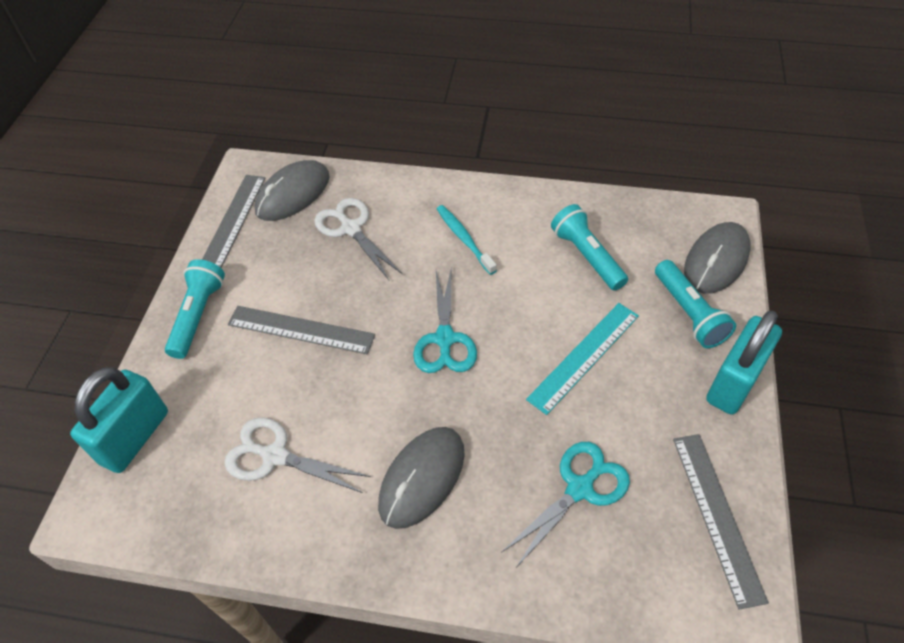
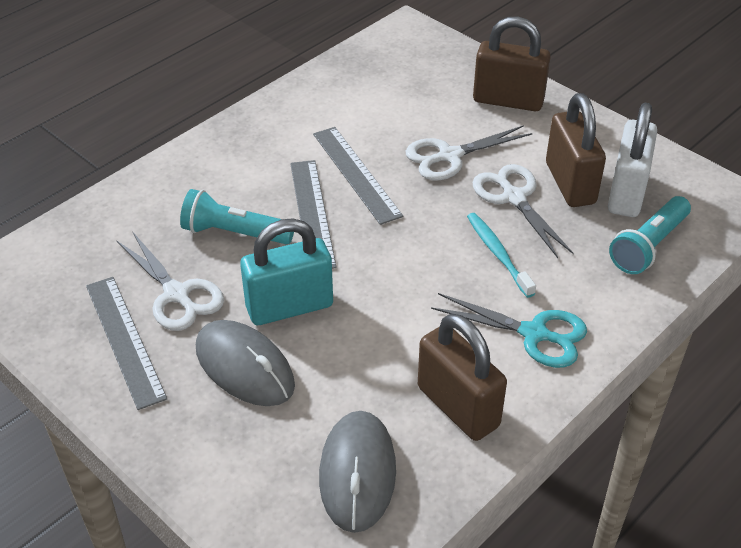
brown padlock: 0 -> 3
grey mouse: 3 -> 2
turquoise flashlight: 3 -> 2
turquoise padlock: 2 -> 1
turquoise ruler: 1 -> 0
turquoise scissors: 2 -> 1
white padlock: 0 -> 1
white scissors: 2 -> 3

